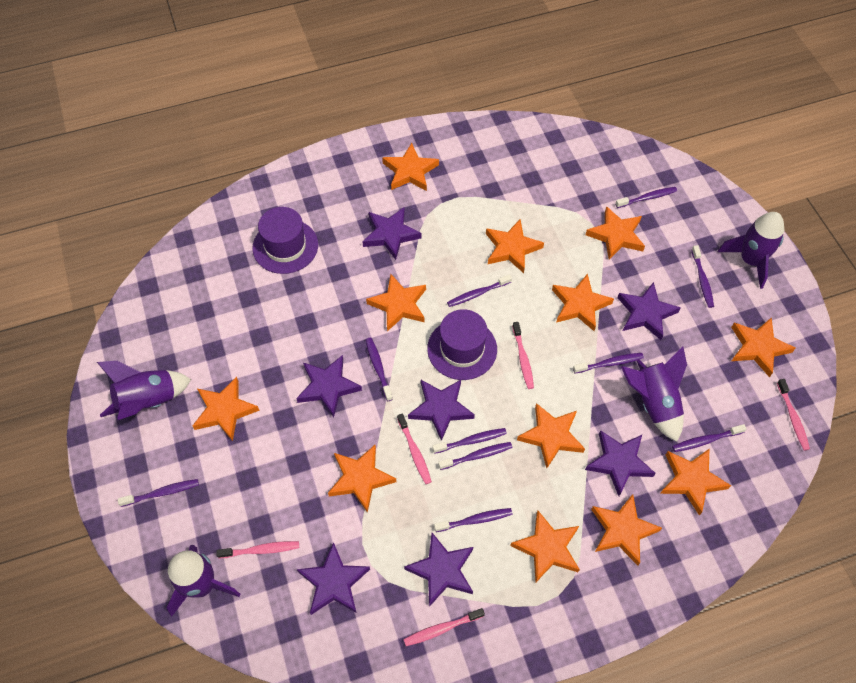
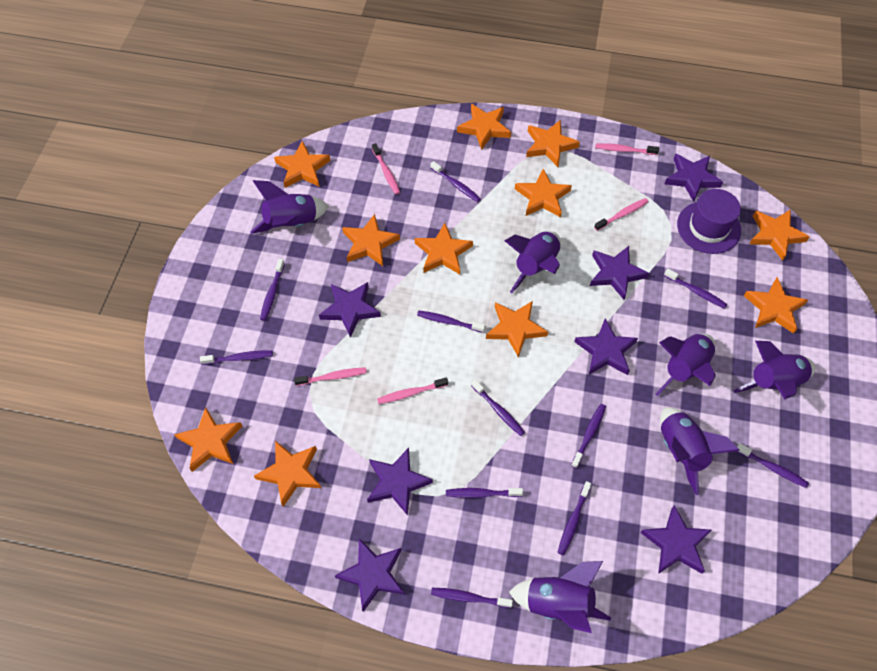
orange star: 12 -> 11
purple hat: 2 -> 1
purple rocket: 4 -> 6
purple toothbrush: 10 -> 11

